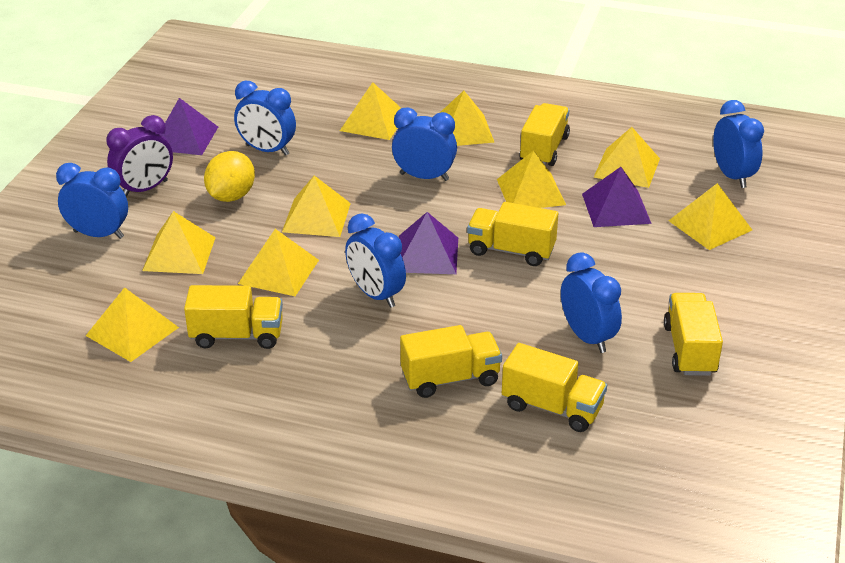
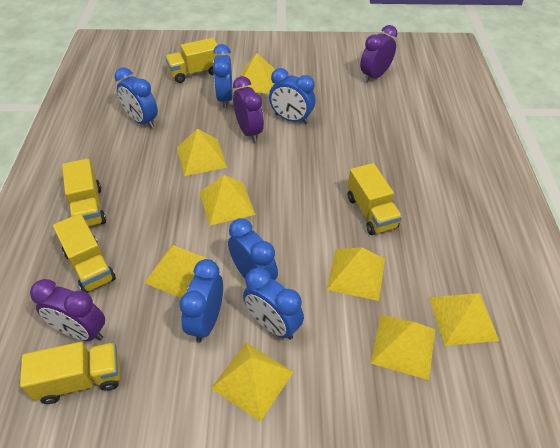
purple clock: 1 -> 3
purple pyramid: 3 -> 0
yellow lemon: 1 -> 0
yellow pyramid: 9 -> 8
yellow truck: 6 -> 5

